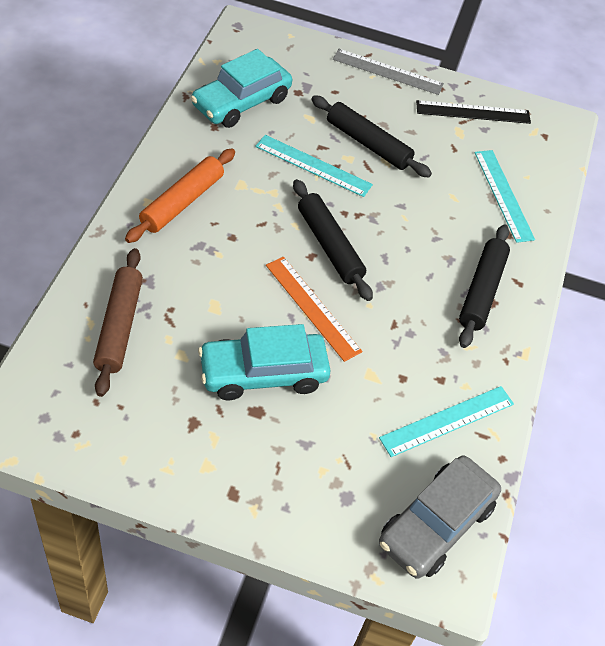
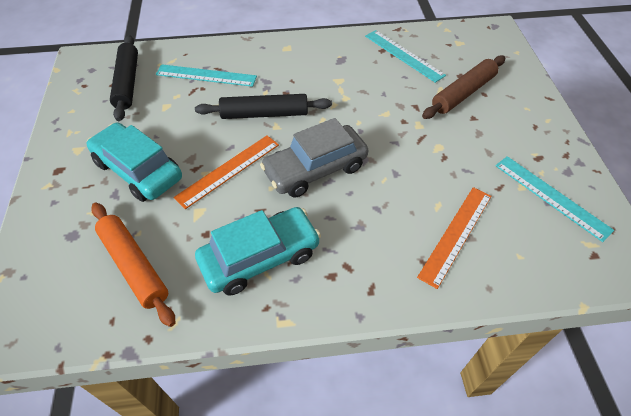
black rolling pin: 3 -> 2
black ruler: 1 -> 0
grey ruler: 1 -> 0
orange ruler: 1 -> 2

